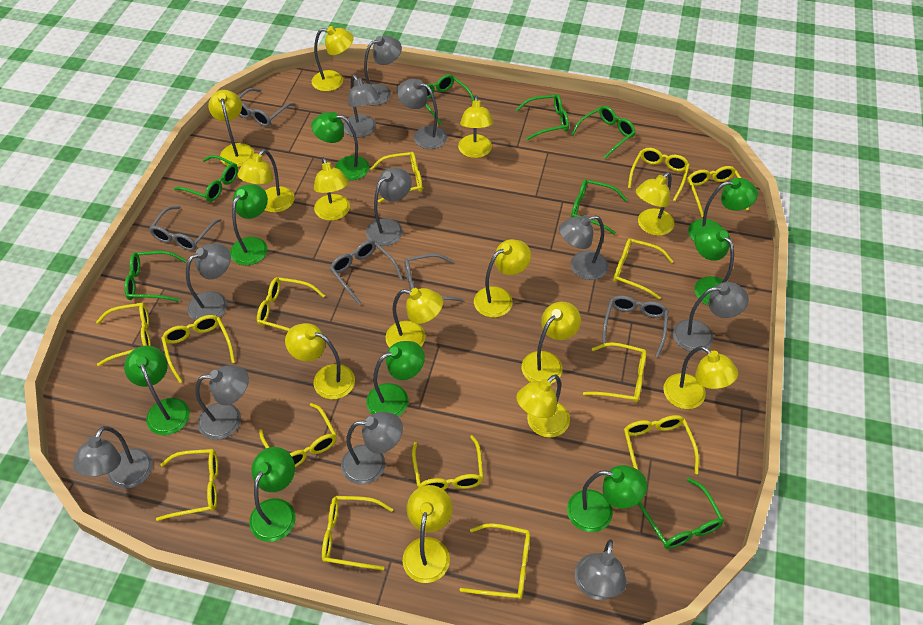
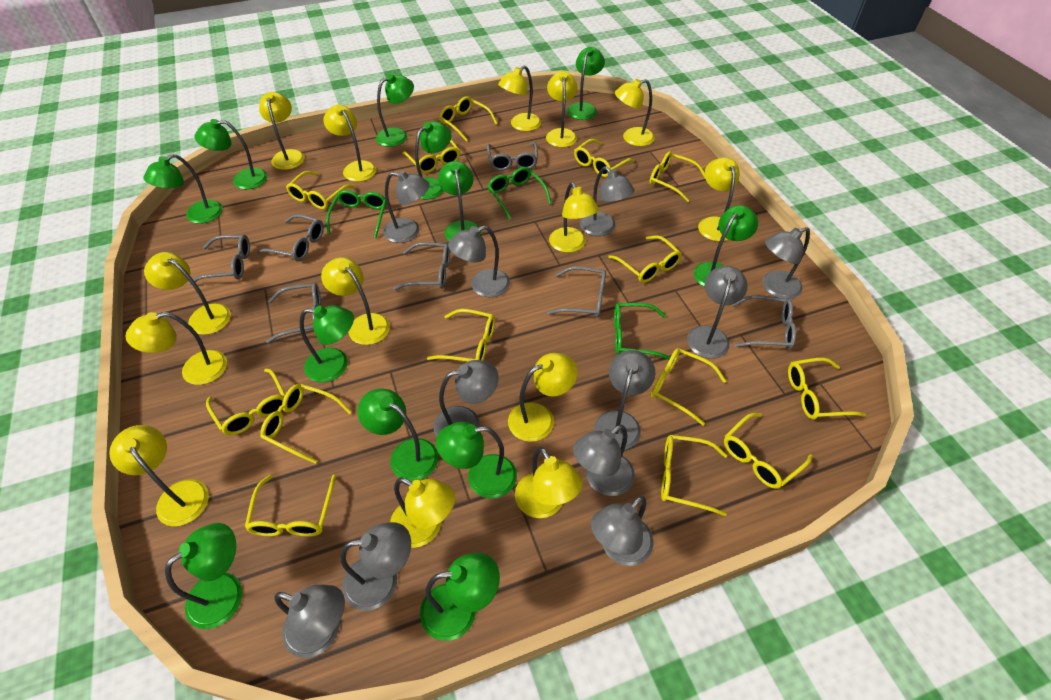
green glasses: 7 -> 3
green lamp: 8 -> 12
grey glasses: 5 -> 7
yellow lamp: 13 -> 14

